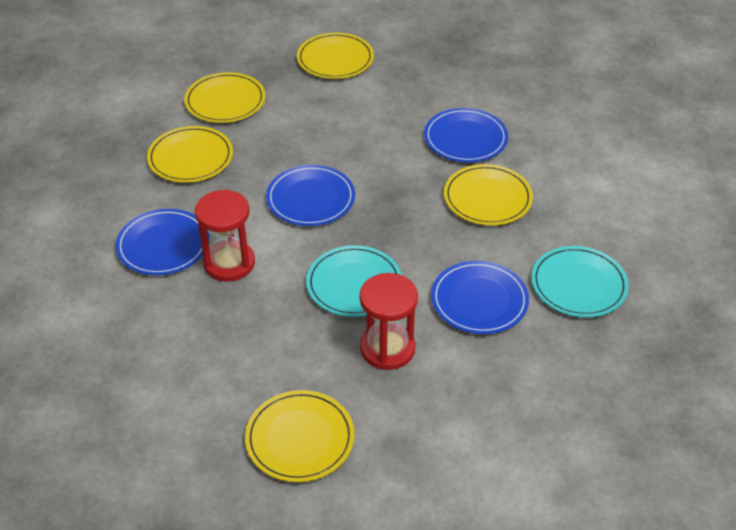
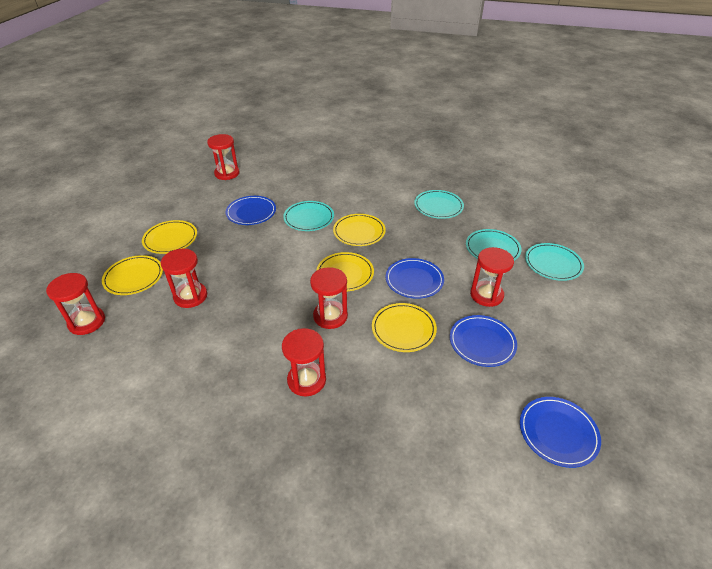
red hourglass: 2 -> 6
turquoise plate: 2 -> 4

